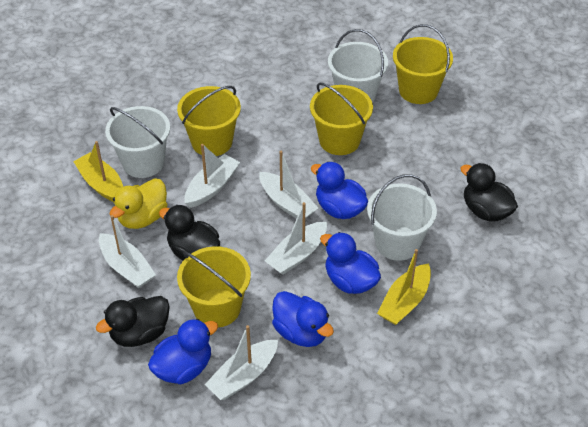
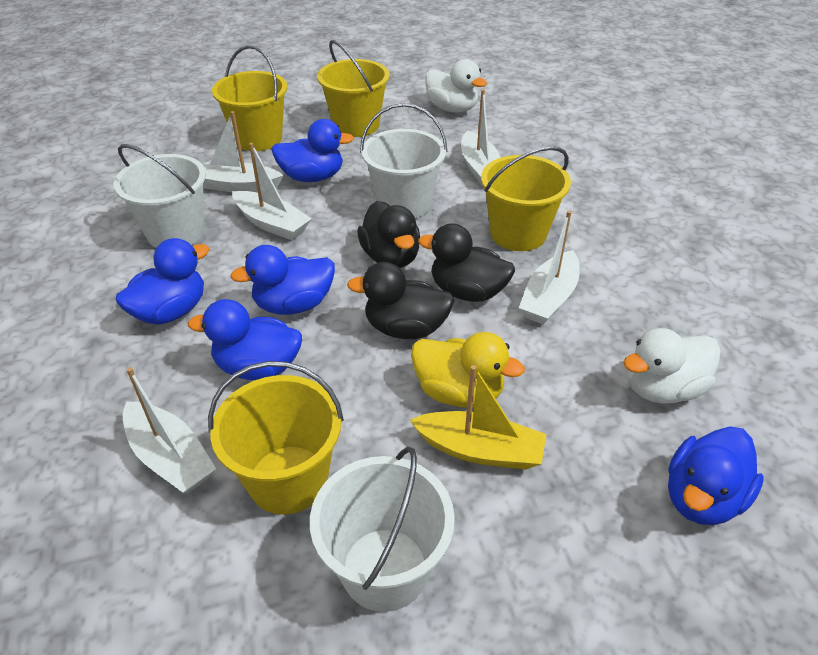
blue duck: 4 -> 5
white duck: 0 -> 2
yellow boat: 2 -> 1

